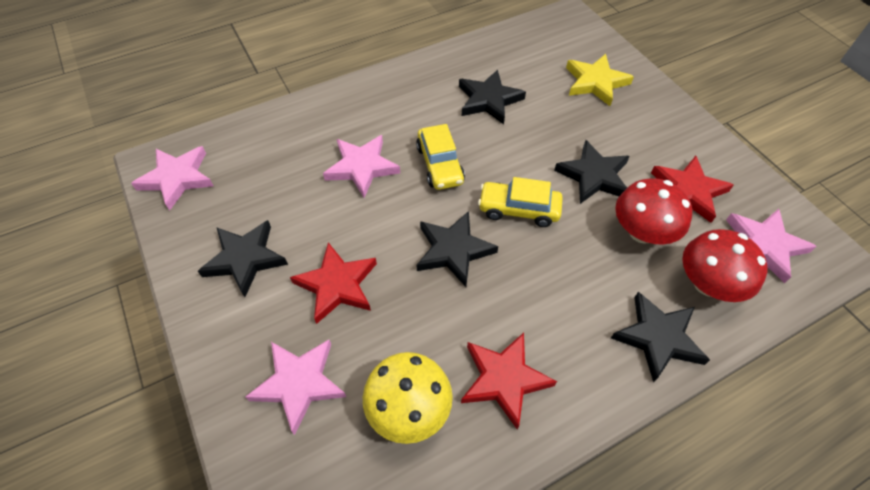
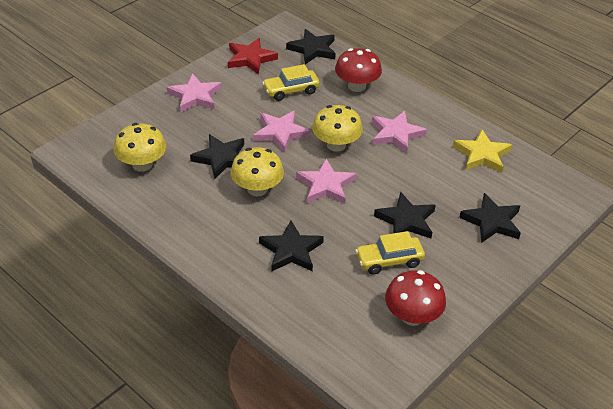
red star: 3 -> 1
yellow mushroom: 1 -> 3

